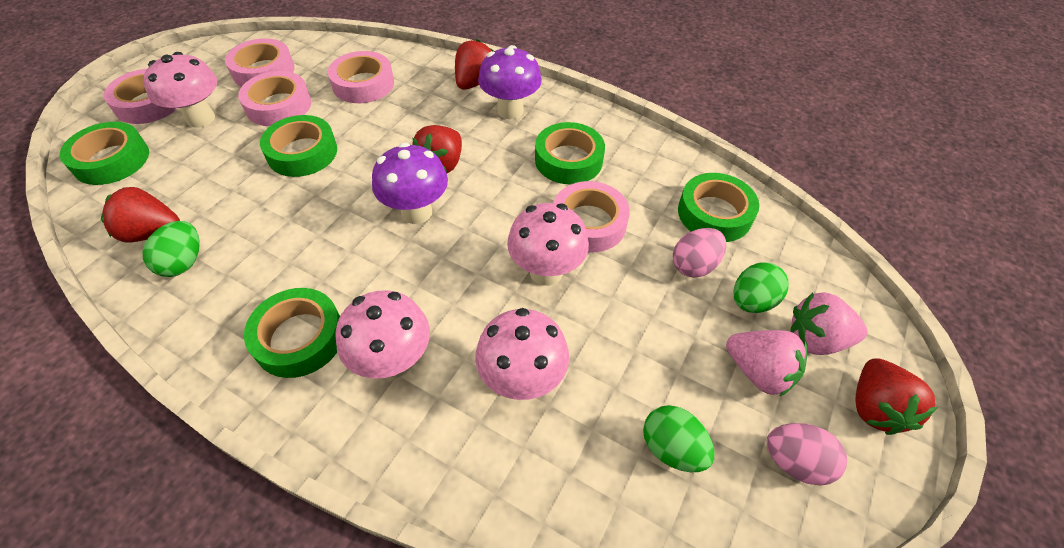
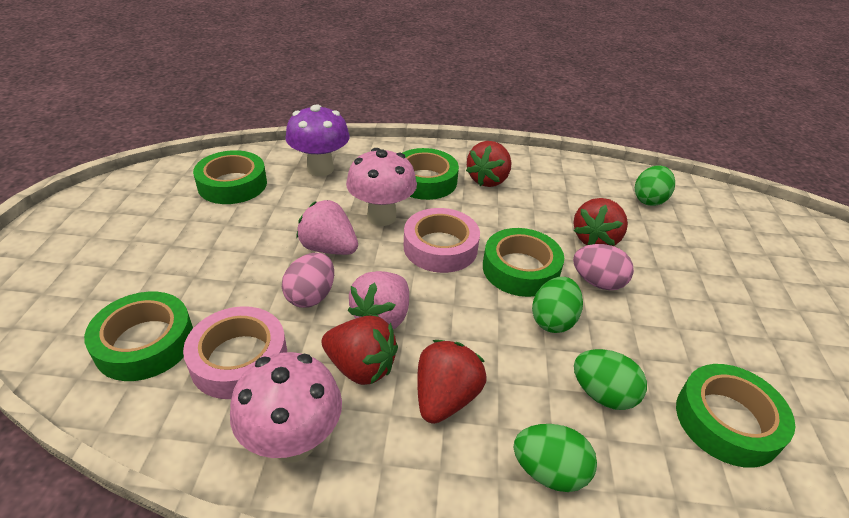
green egg: 3 -> 4
pink mushroom: 4 -> 2
pink tape: 5 -> 2
purple mushroom: 2 -> 1

